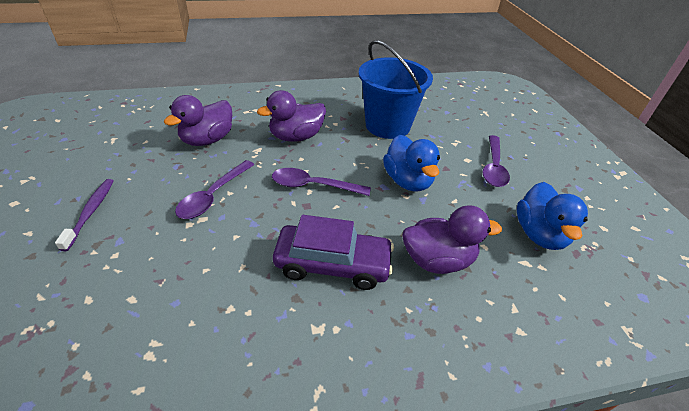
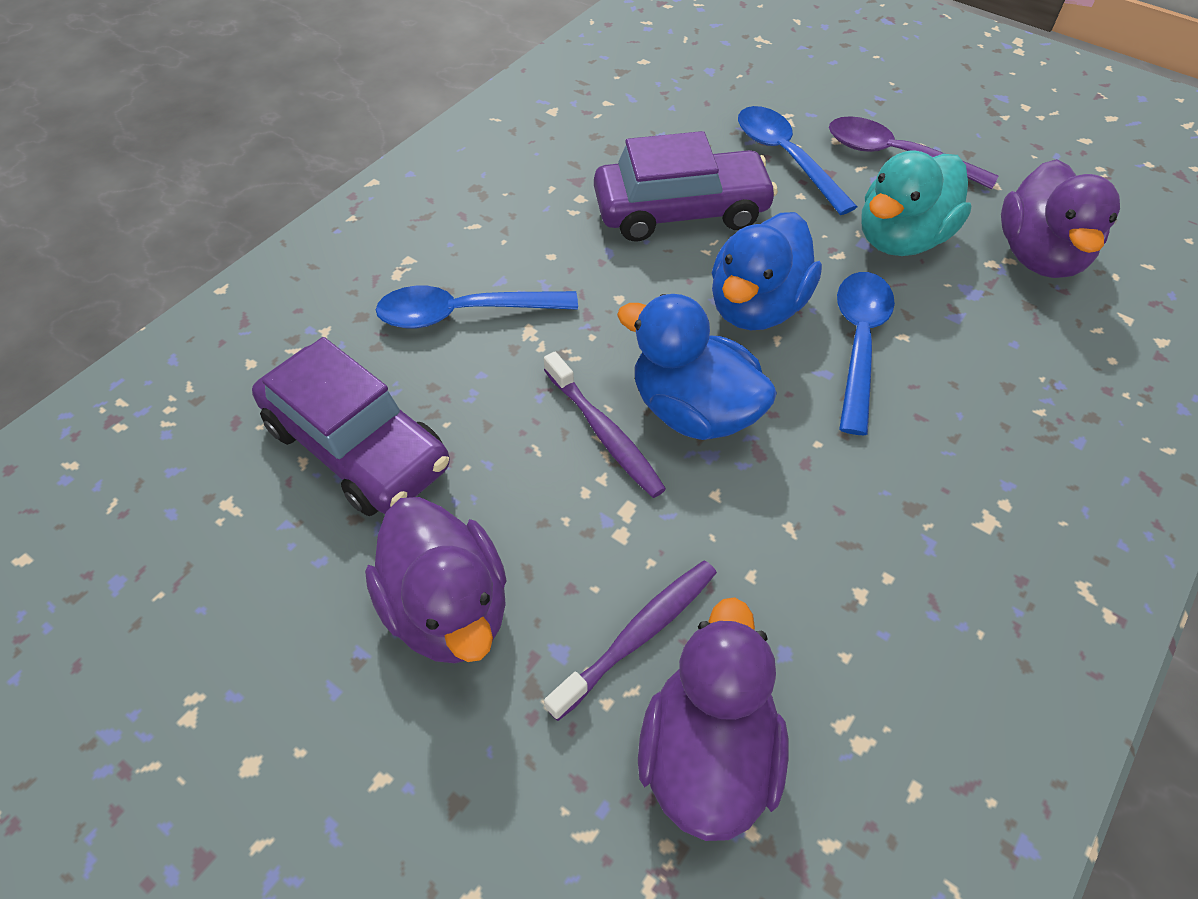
blue bucket: 1 -> 0
blue spoon: 0 -> 3
purple car: 1 -> 2
purple spoon: 3 -> 1
purple toothbrush: 1 -> 2
turquoise duck: 0 -> 1

